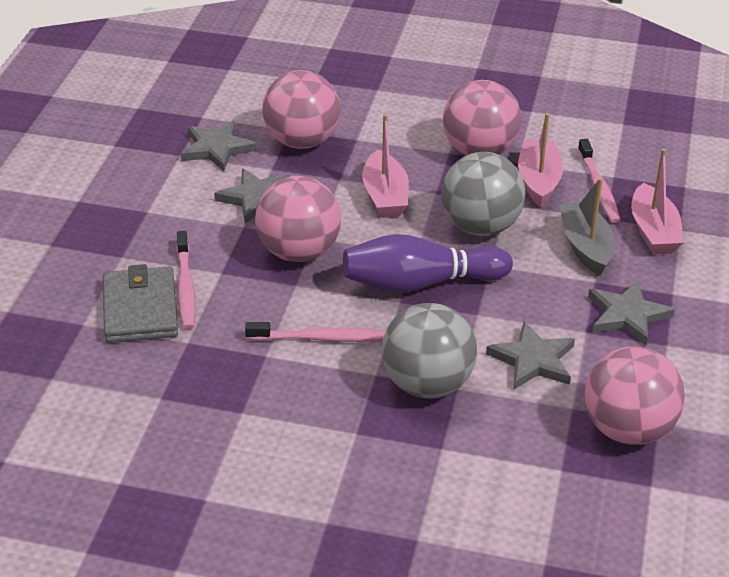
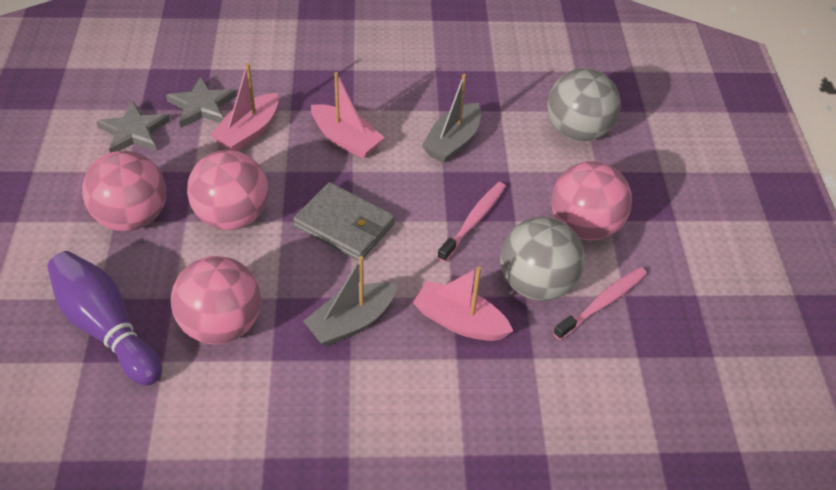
grey boat: 1 -> 2
grey star: 4 -> 2
pink toothbrush: 3 -> 2

